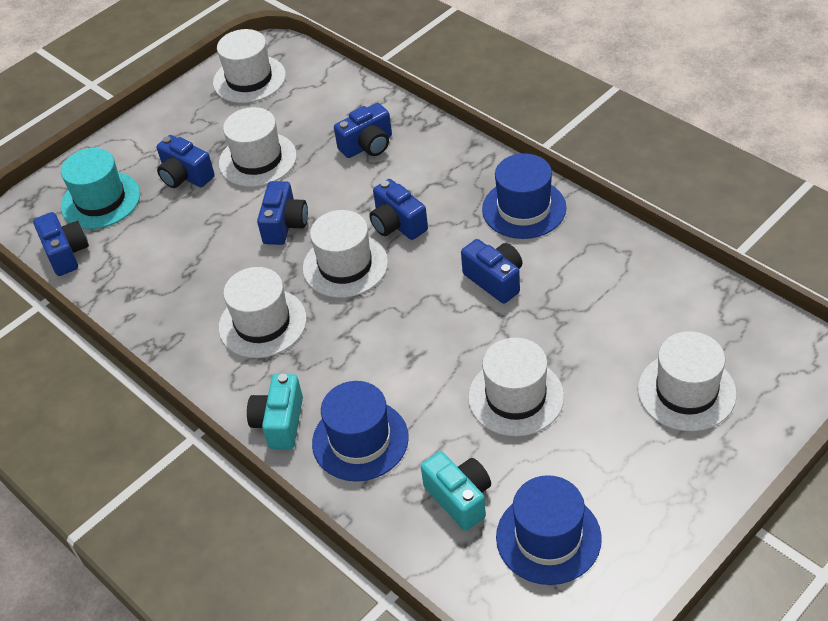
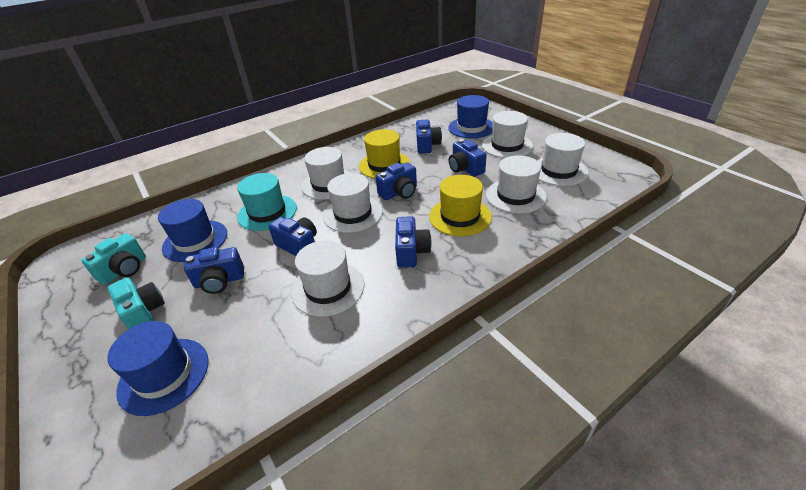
yellow hat: 0 -> 2

